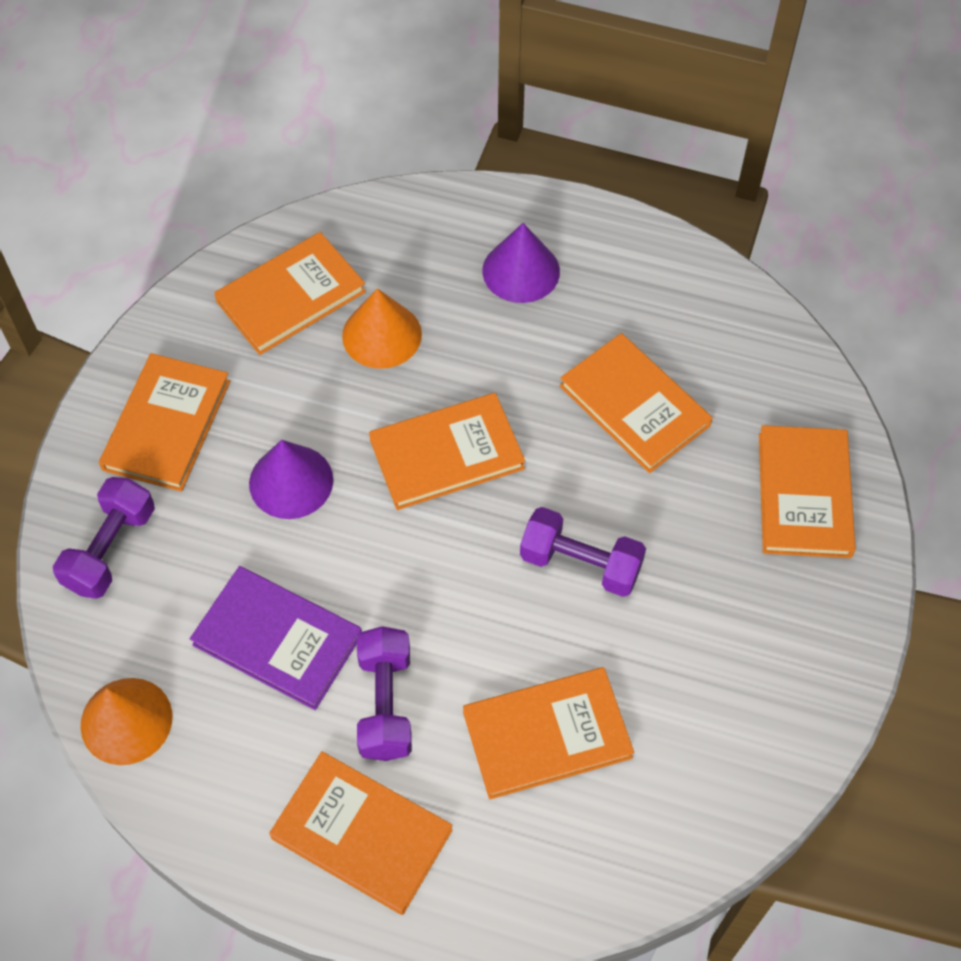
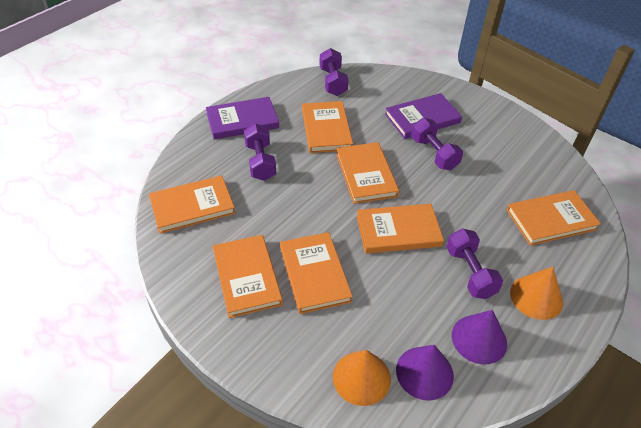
purple book: 1 -> 2
purple dumbbell: 3 -> 4

